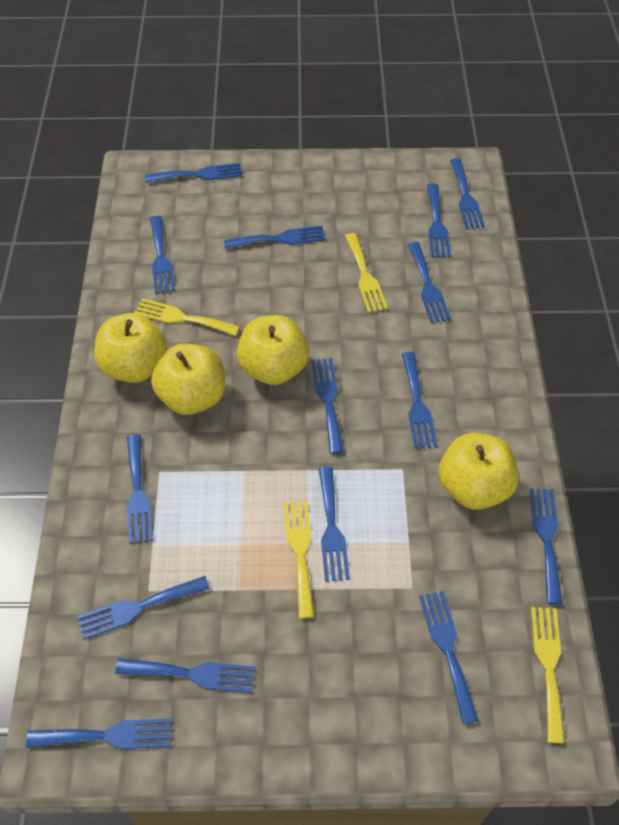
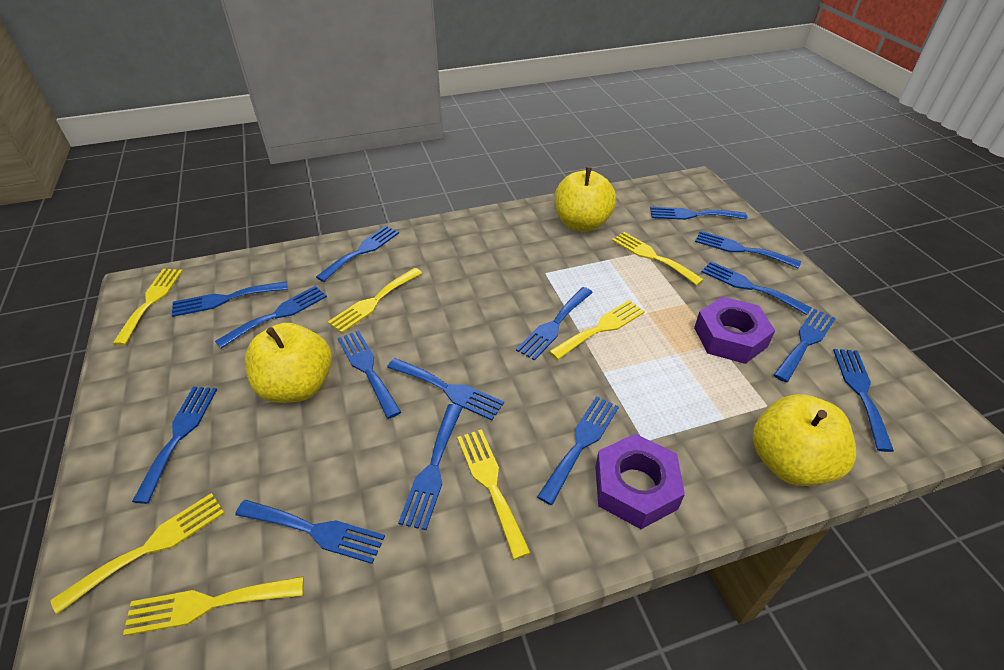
purple nut: 0 -> 2
yellow apple: 4 -> 3
yellow fork: 4 -> 7

